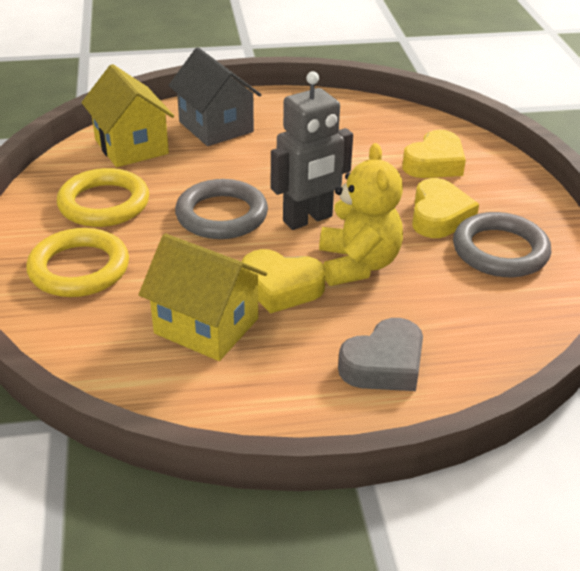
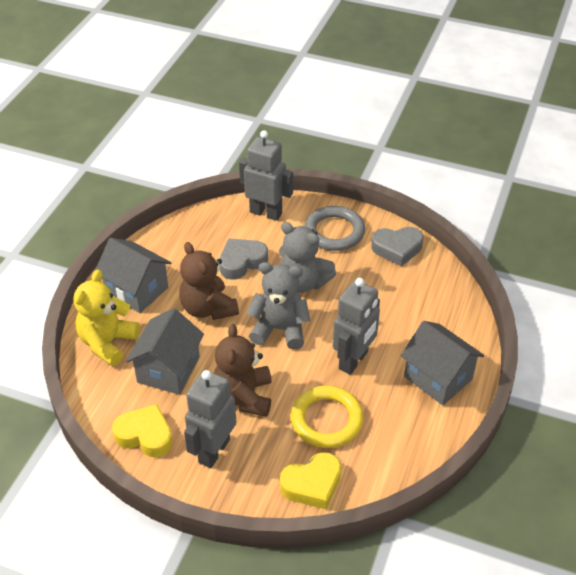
brown teddy bear: 0 -> 2
grey heart: 1 -> 2
grey house: 1 -> 3
grey ring: 2 -> 1
grey robot: 1 -> 3
grey teddy bear: 0 -> 2
yellow heart: 3 -> 2
yellow house: 2 -> 0
yellow ring: 2 -> 1

